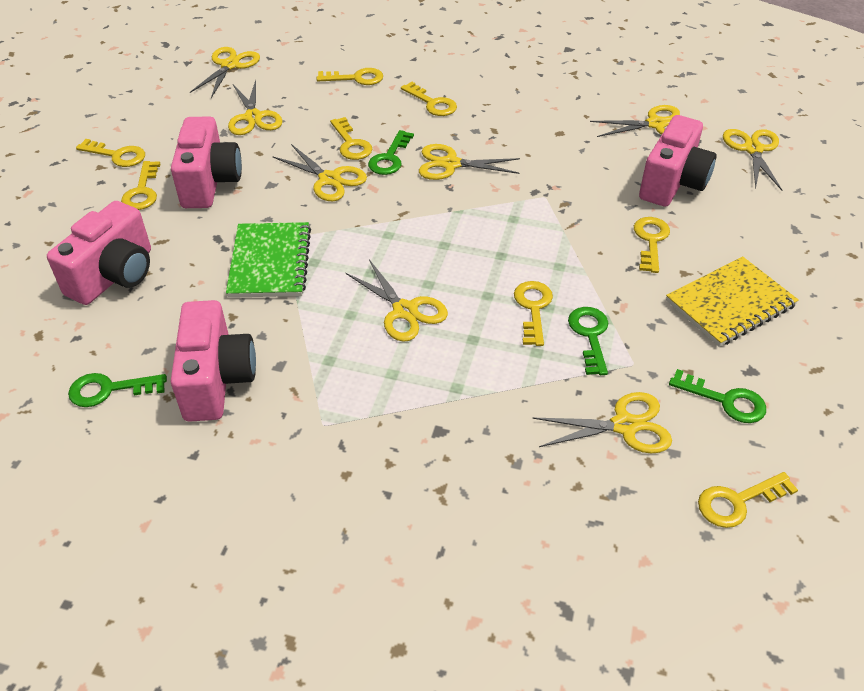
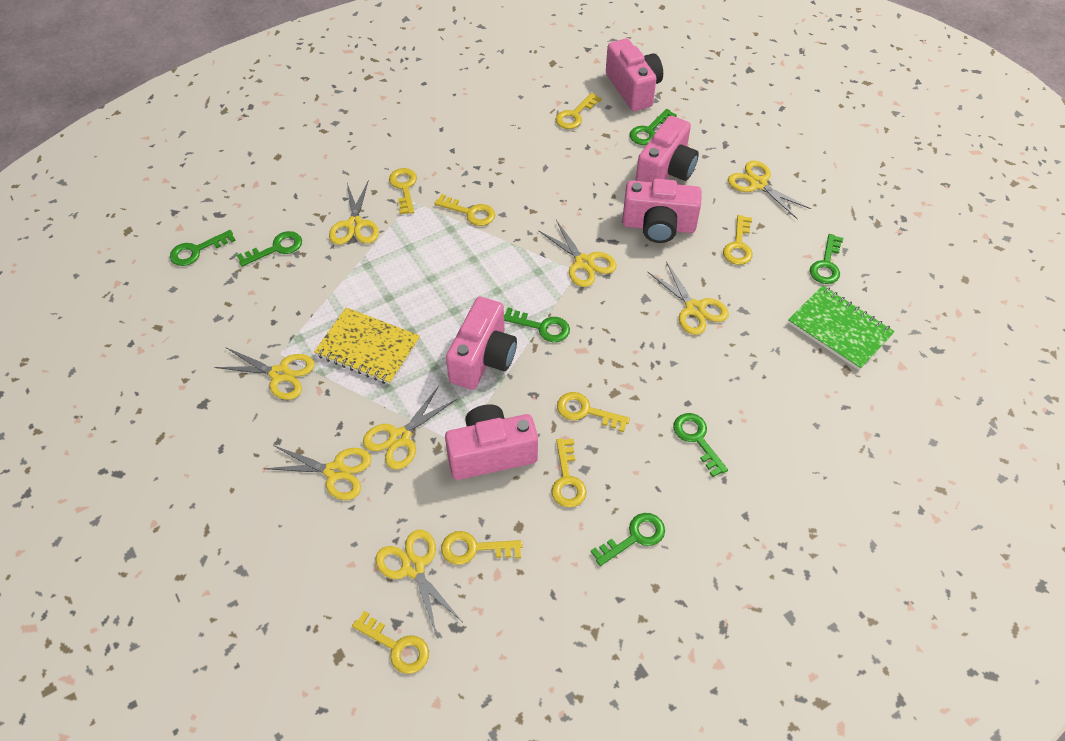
green key: 4 -> 7
pink camera: 4 -> 5

